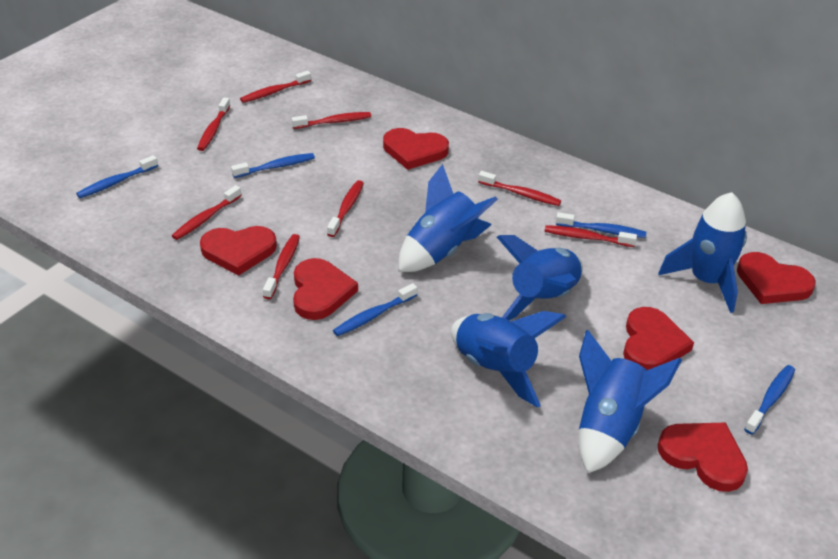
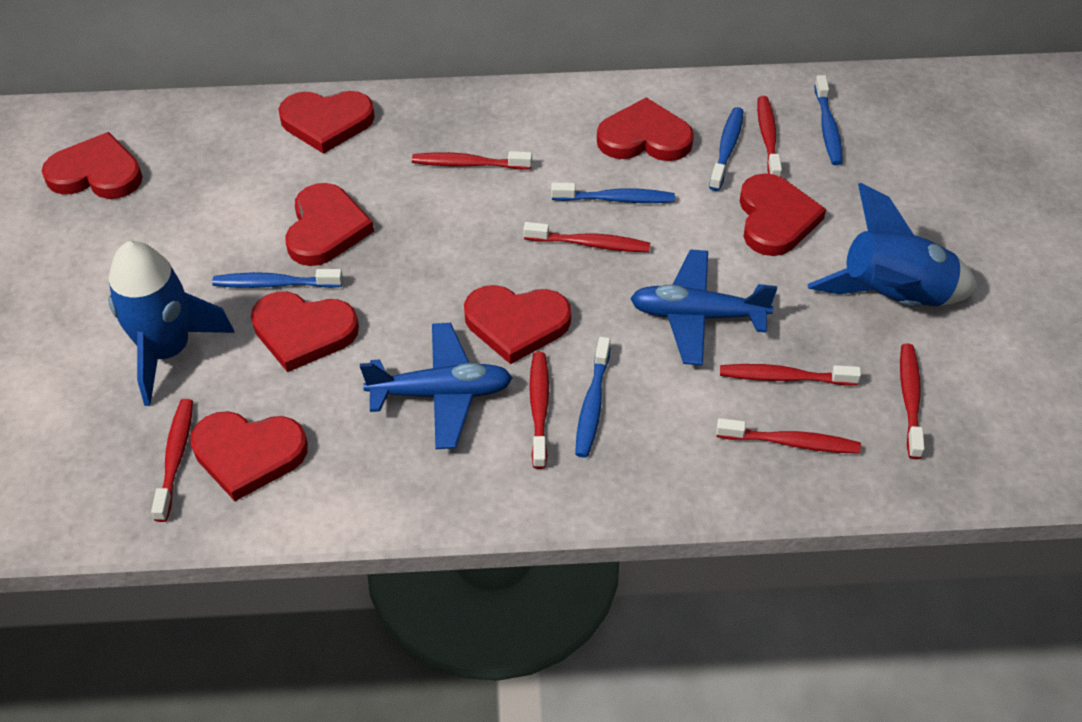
blue plane: 0 -> 2
blue rocket: 5 -> 2
red heart: 6 -> 8

